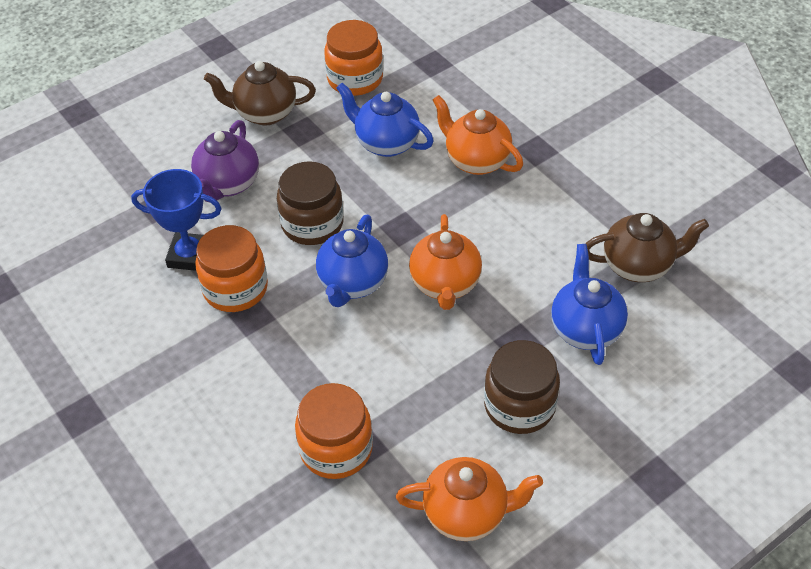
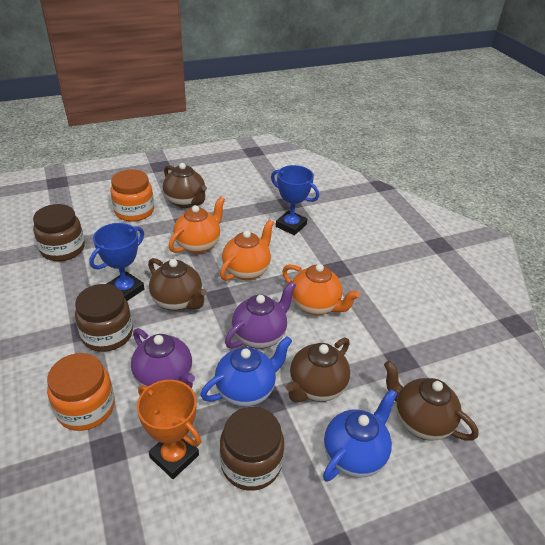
blue teapot: 3 -> 2
blue trophy: 1 -> 2
brown jar: 2 -> 3
brown teapot: 2 -> 4
orange jar: 3 -> 2
orange trophy: 0 -> 1
purple teapot: 1 -> 2

